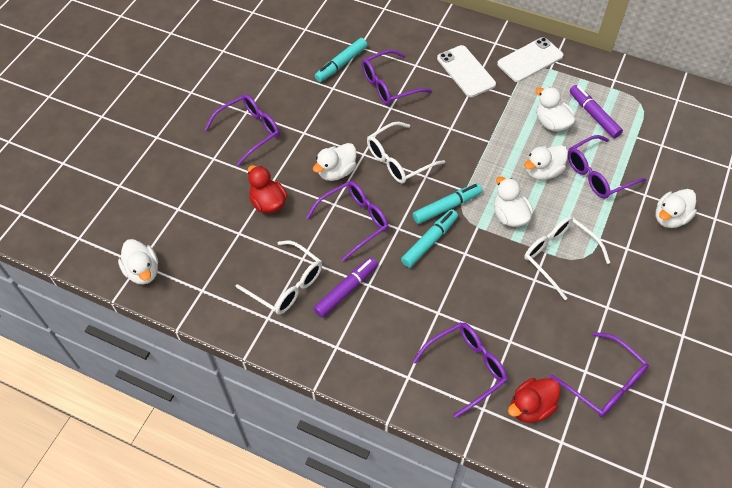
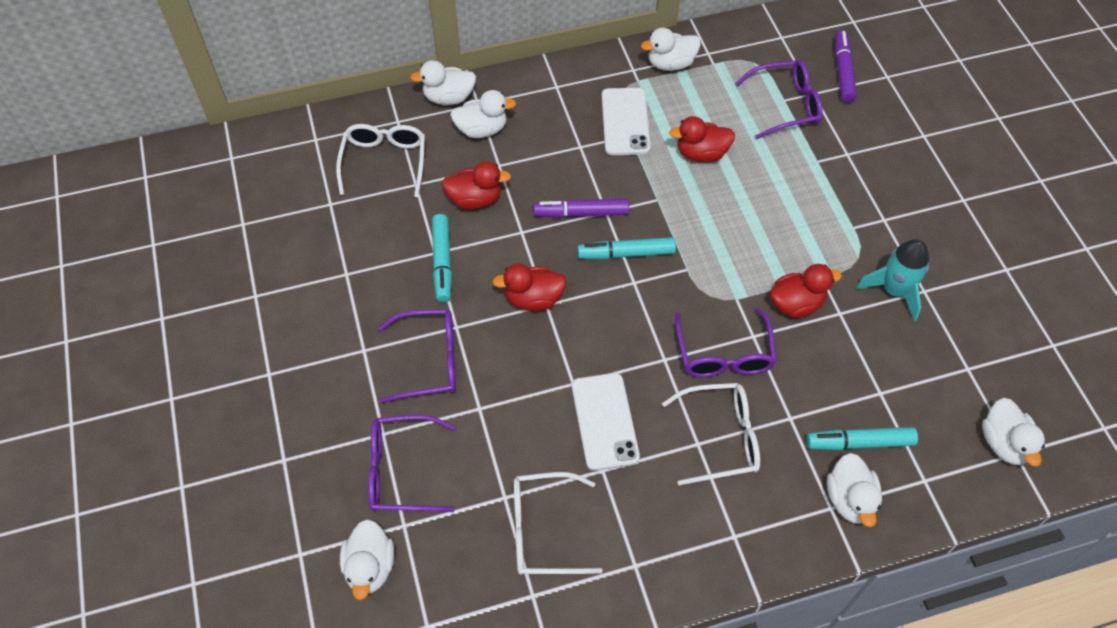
purple glasses: 6 -> 4
red duck: 2 -> 4
turquoise rocket: 0 -> 1

